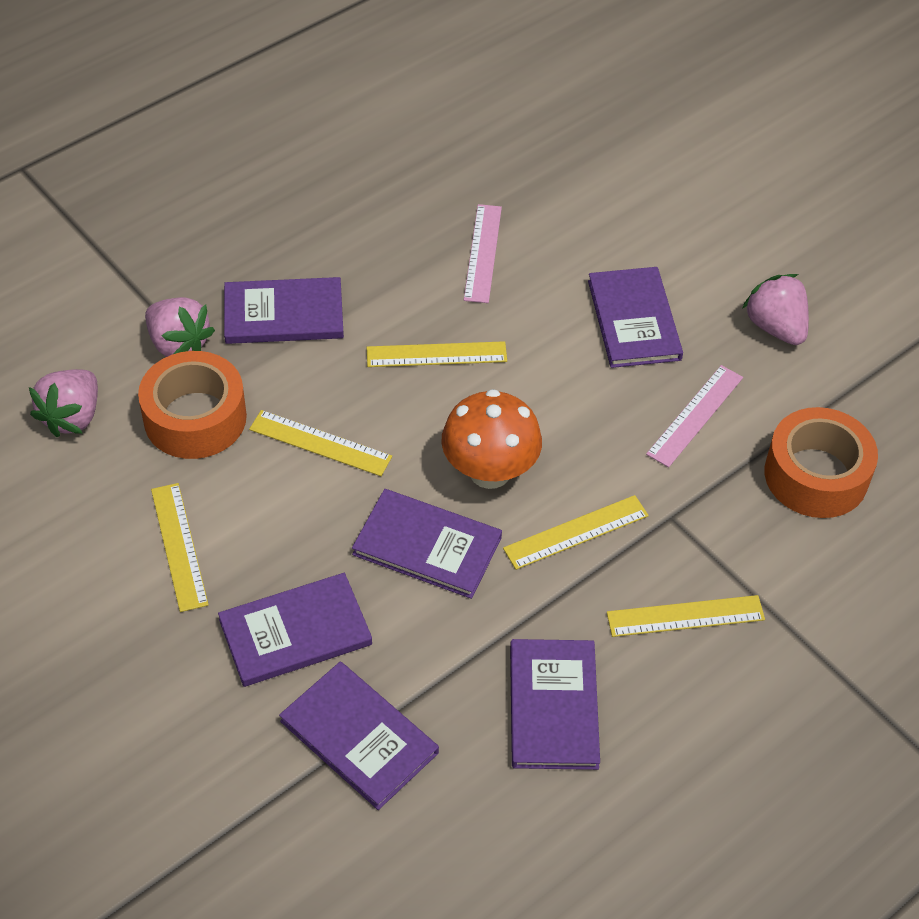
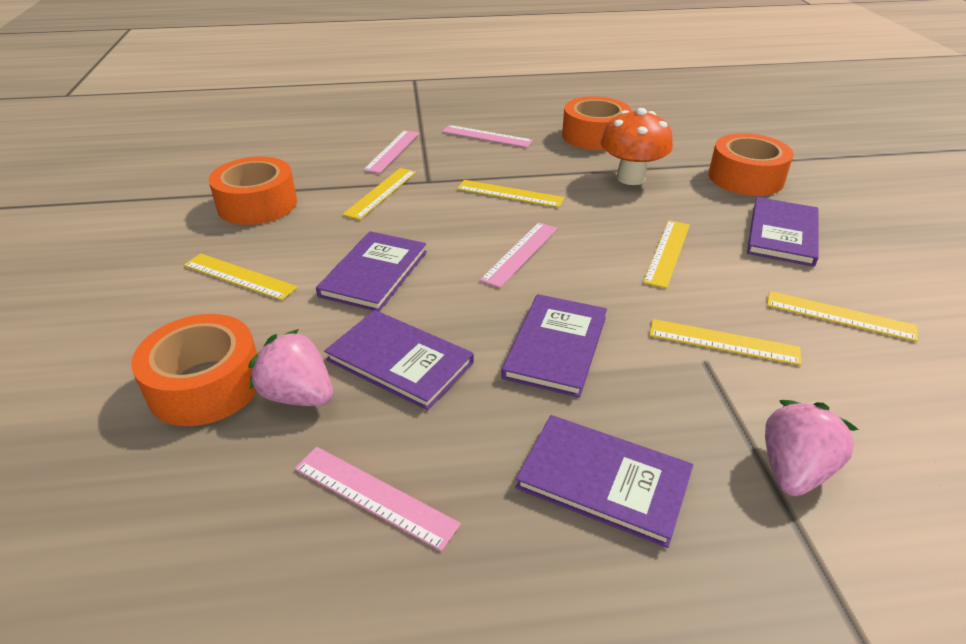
orange tape: 2 -> 4
pink ruler: 2 -> 4
pink strawberry: 3 -> 2
purple book: 6 -> 5
yellow ruler: 5 -> 6

